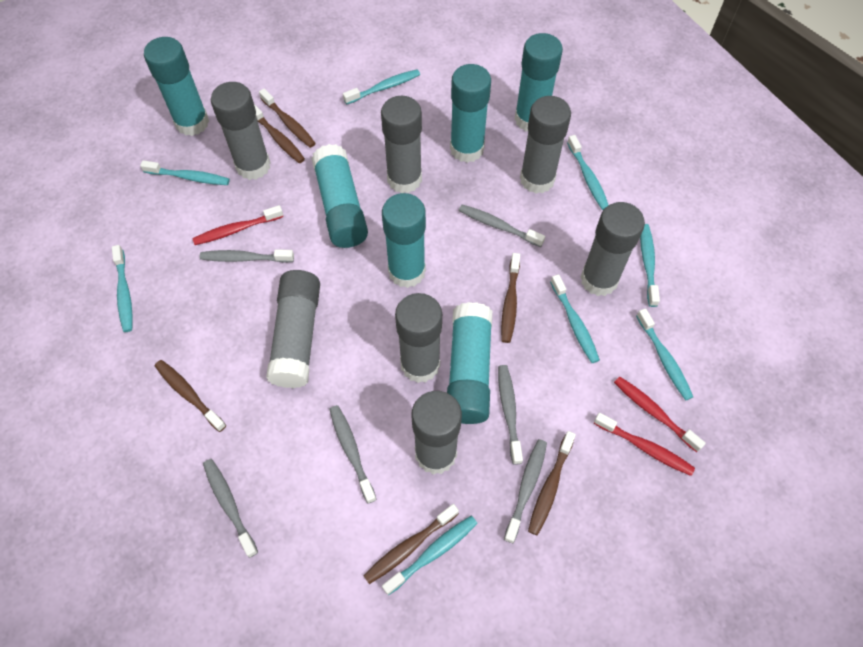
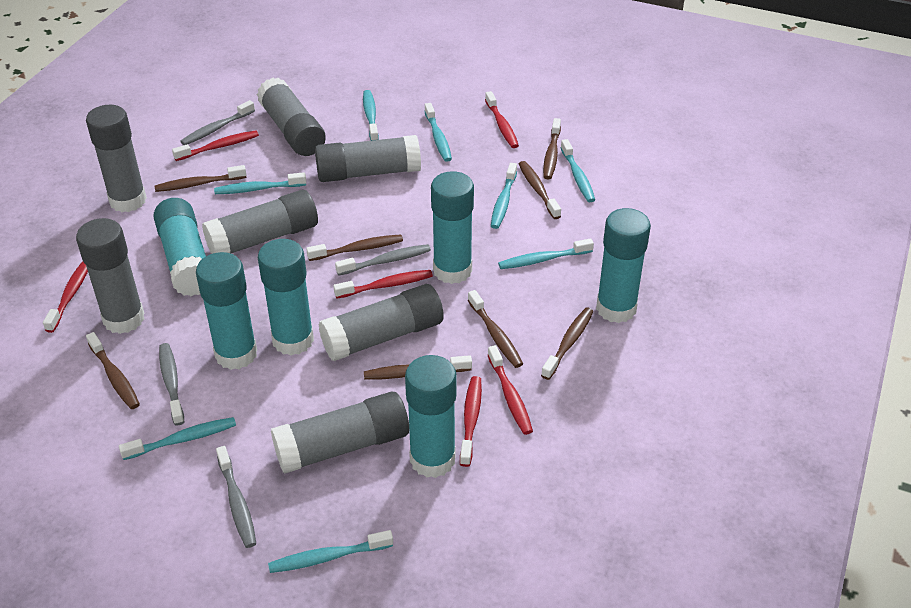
brown toothbrush: 6 -> 8
grey toothbrush: 6 -> 4
red toothbrush: 3 -> 6

